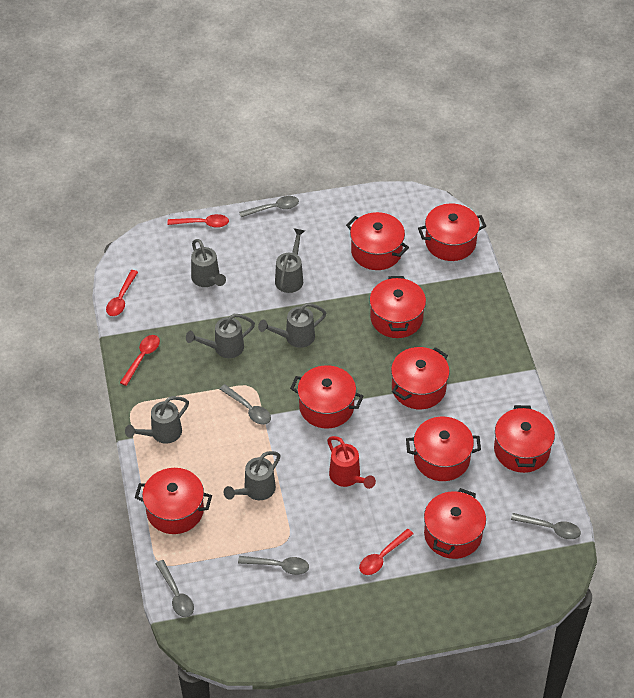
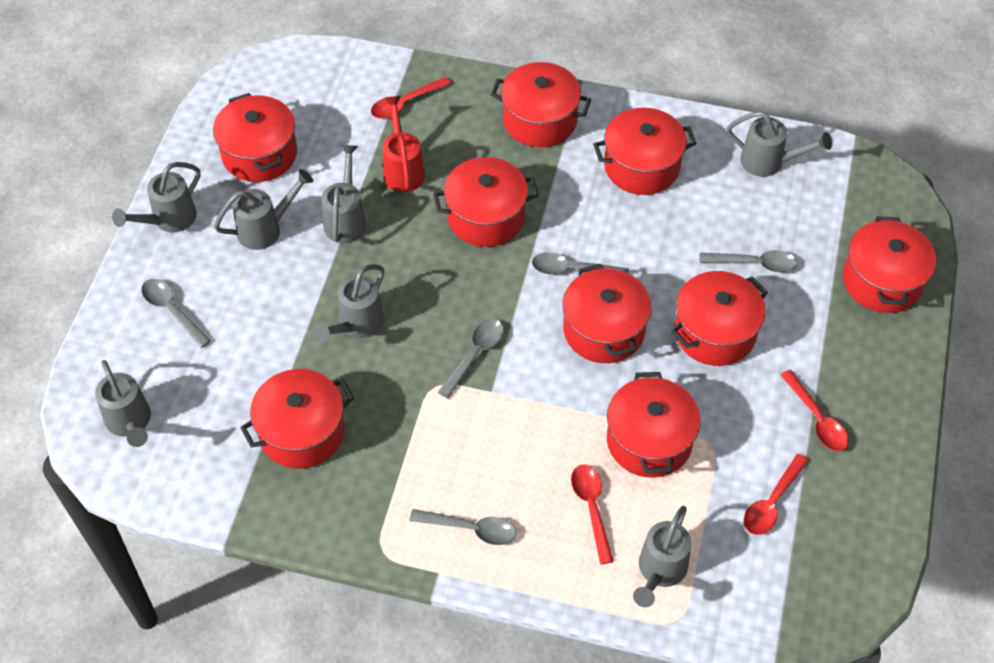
grey watering can: 6 -> 7

